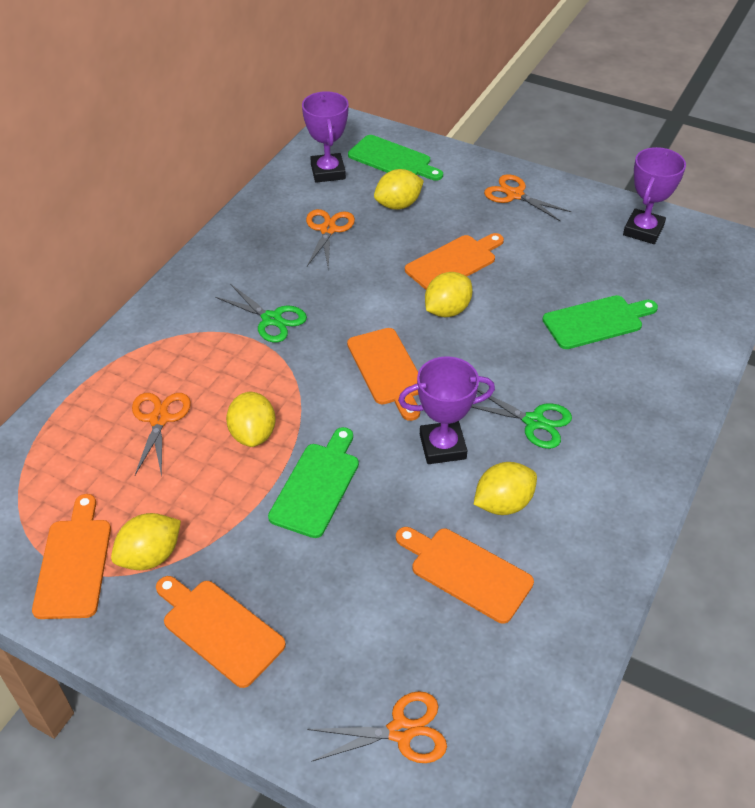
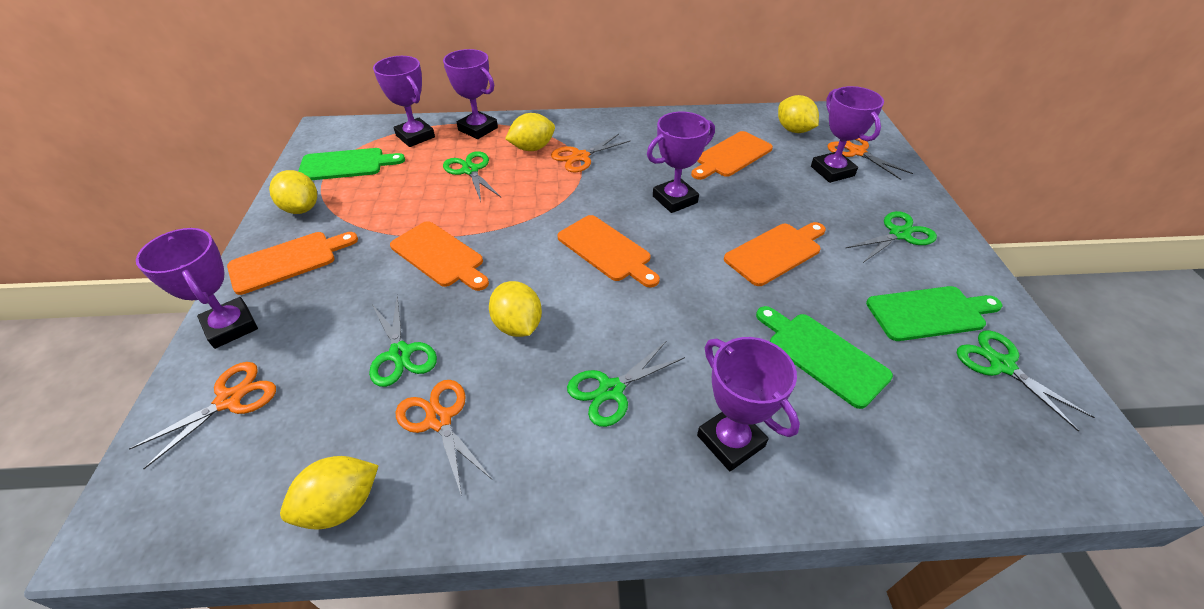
green scissors: 2 -> 5
purple trophy: 3 -> 6

